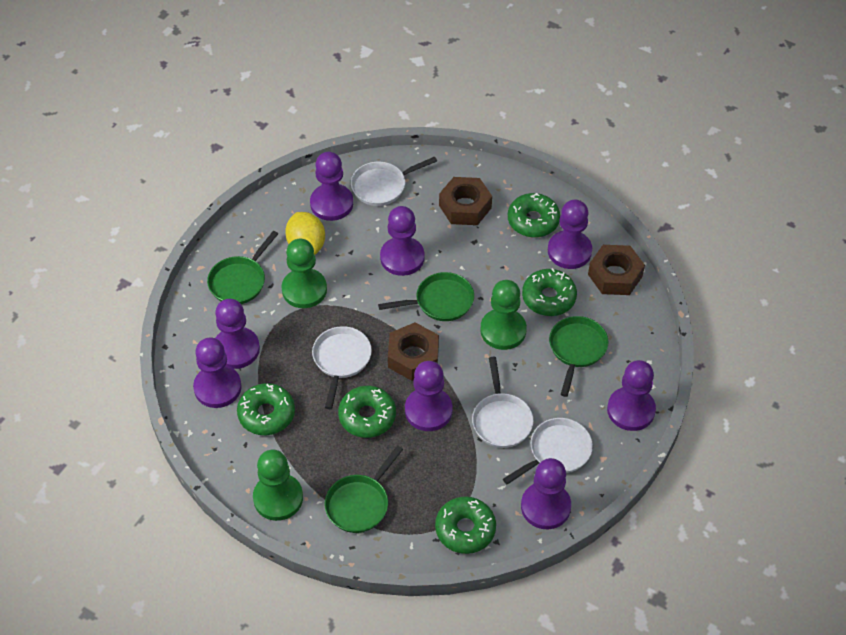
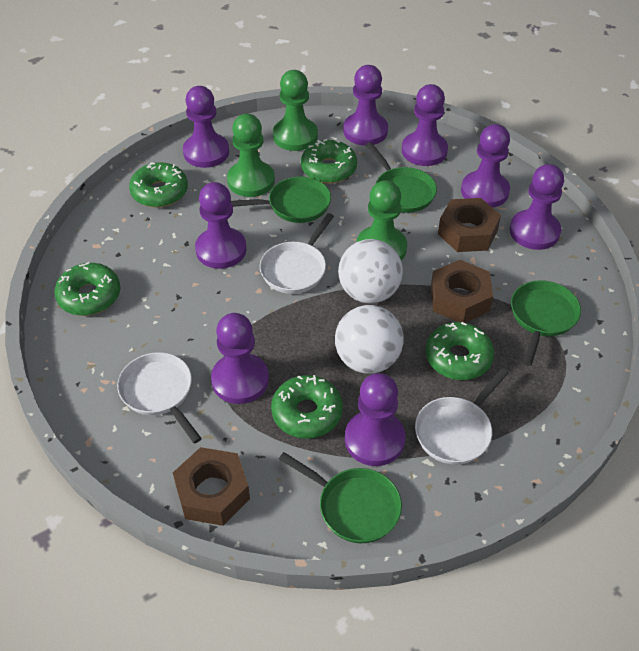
white ball: 0 -> 2
white pan: 4 -> 3
yellow lemon: 1 -> 0

